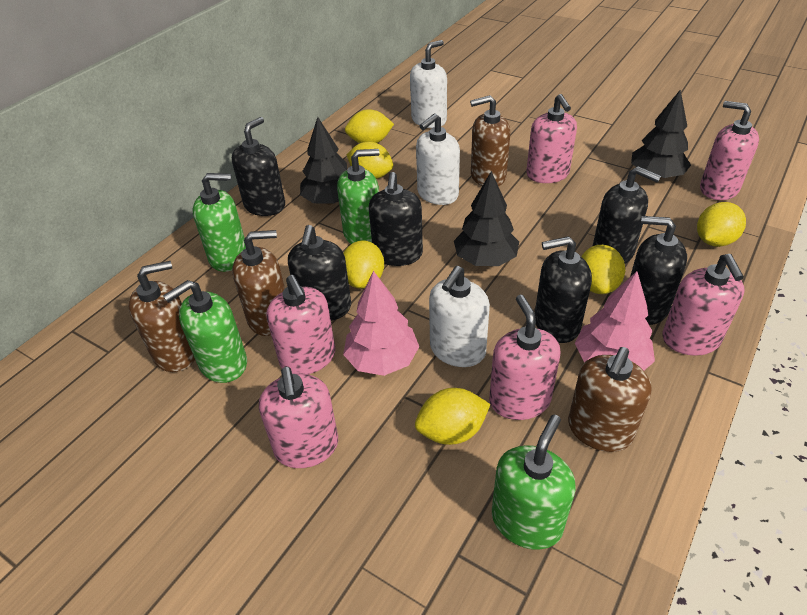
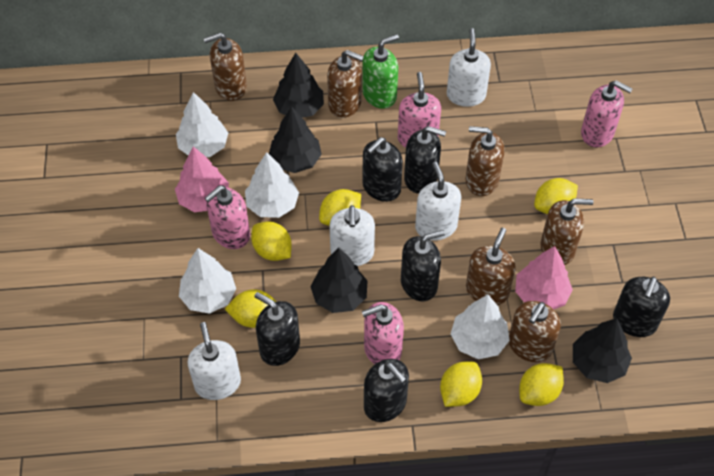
black tree: 3 -> 4
brown soap dispenser: 4 -> 6
green soap dispenser: 4 -> 1
pink soap dispenser: 6 -> 4
white soap dispenser: 3 -> 4
white tree: 0 -> 4

